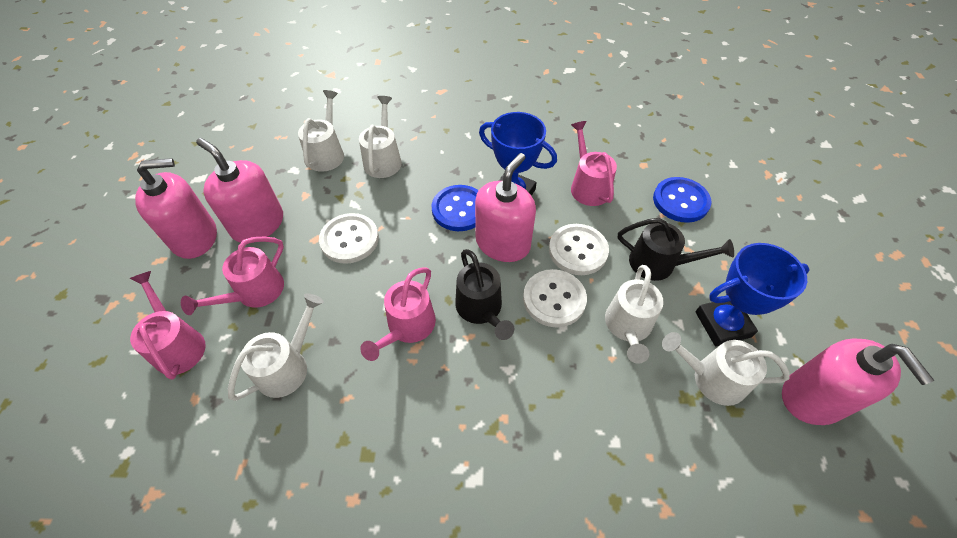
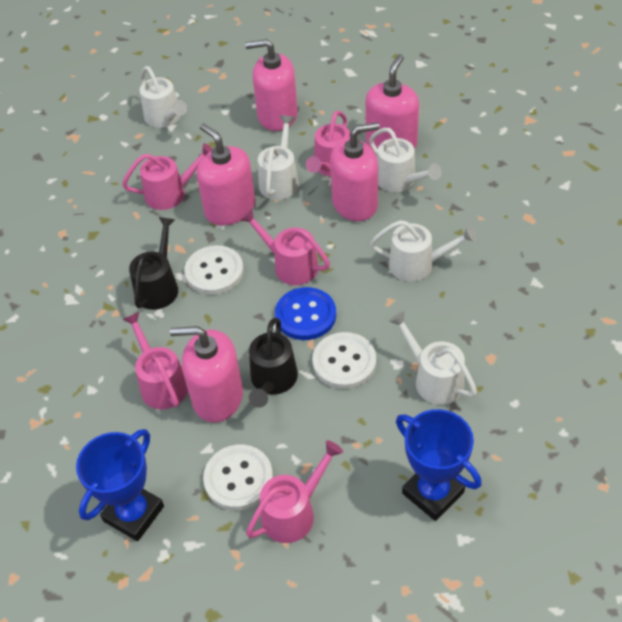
blue button: 2 -> 1
pink soap dispenser: 4 -> 5
pink watering can: 4 -> 5

